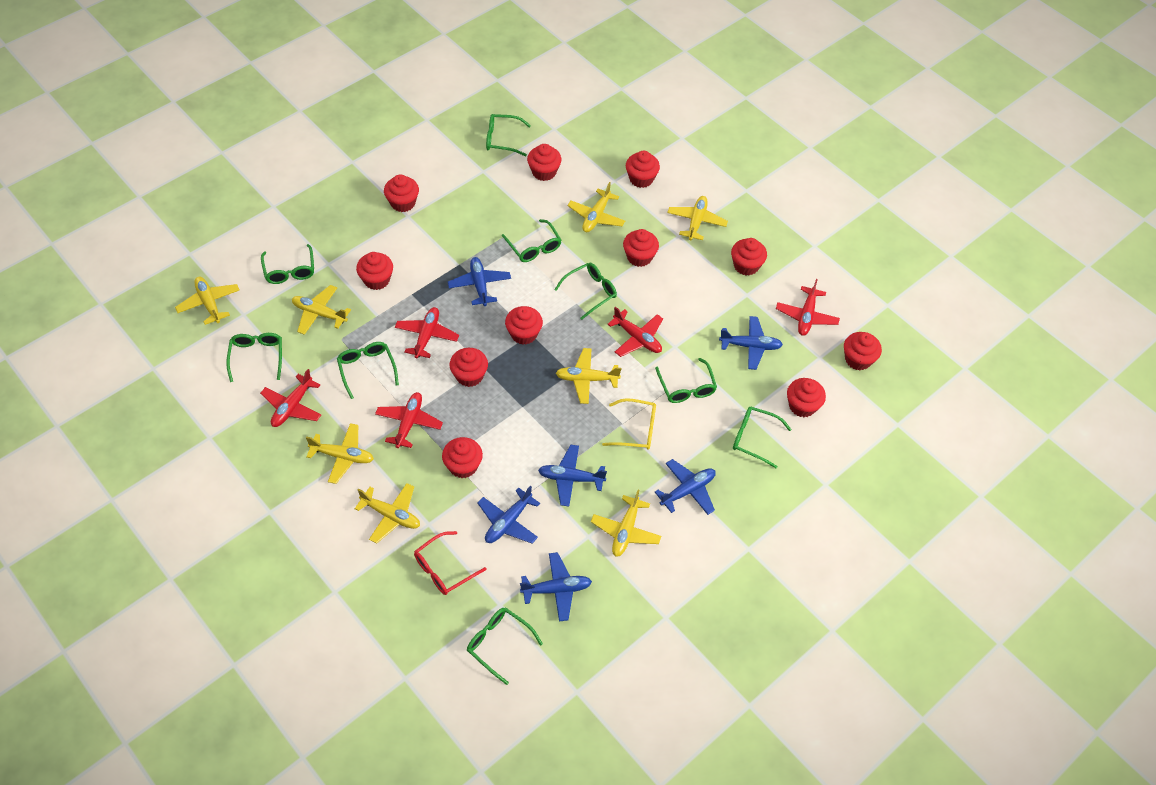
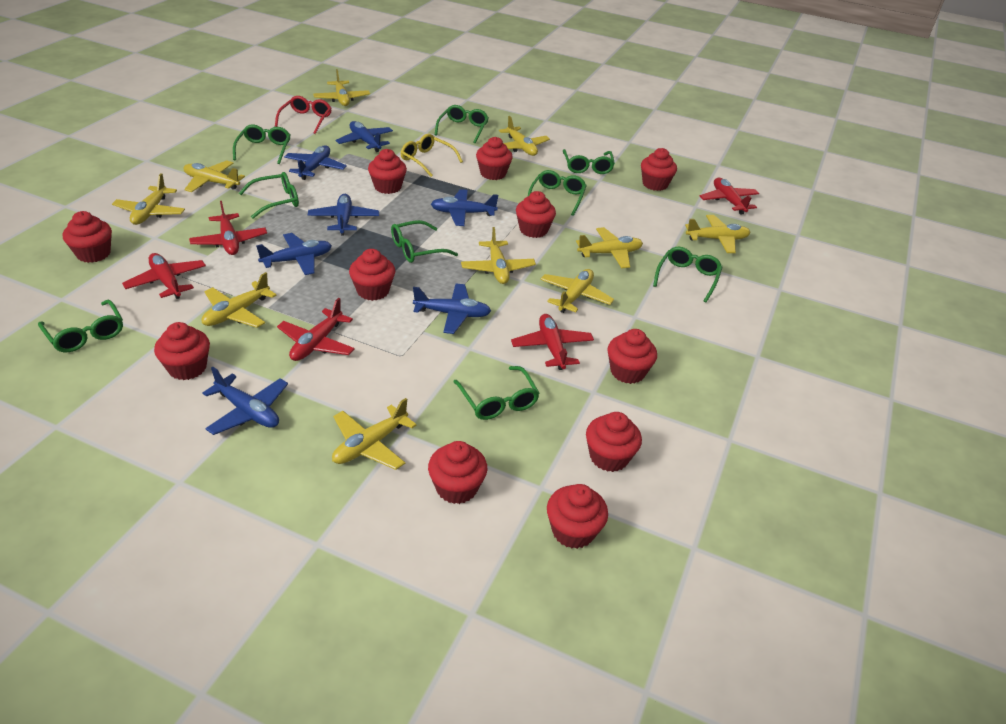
blue plane: 6 -> 7
yellow plane: 8 -> 10

